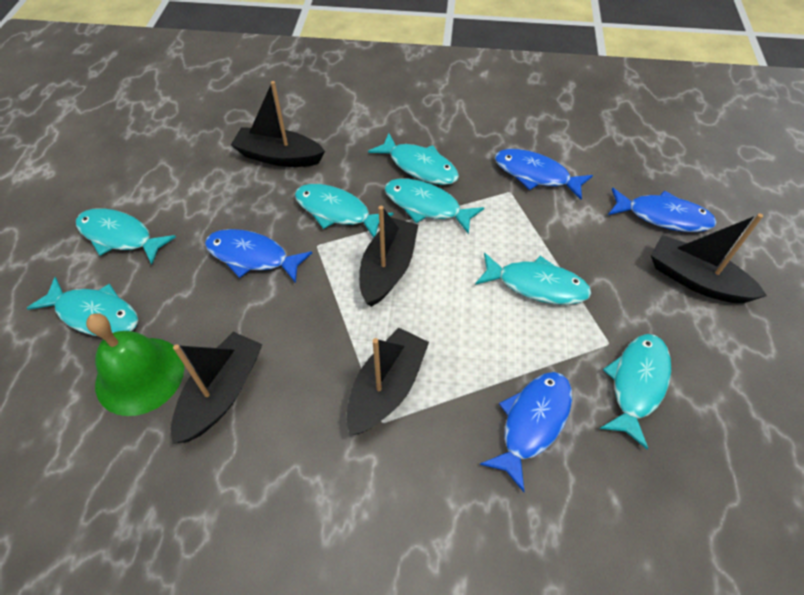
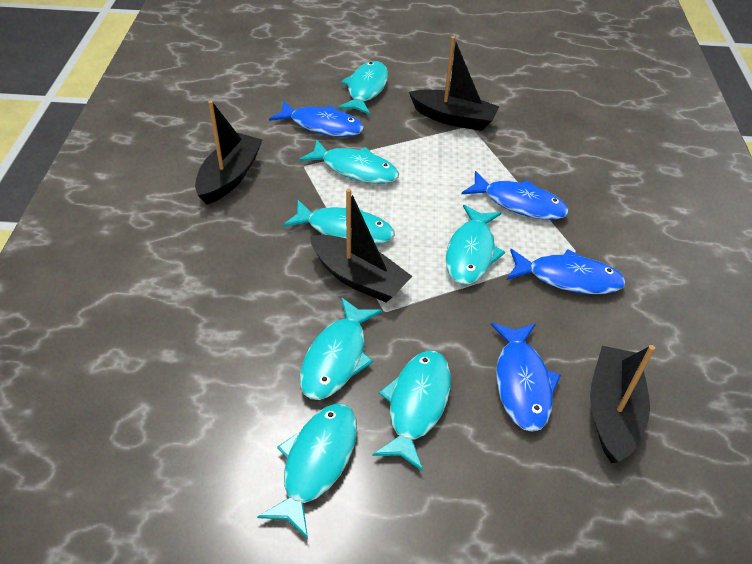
black boat: 5 -> 4
green bell: 1 -> 0

